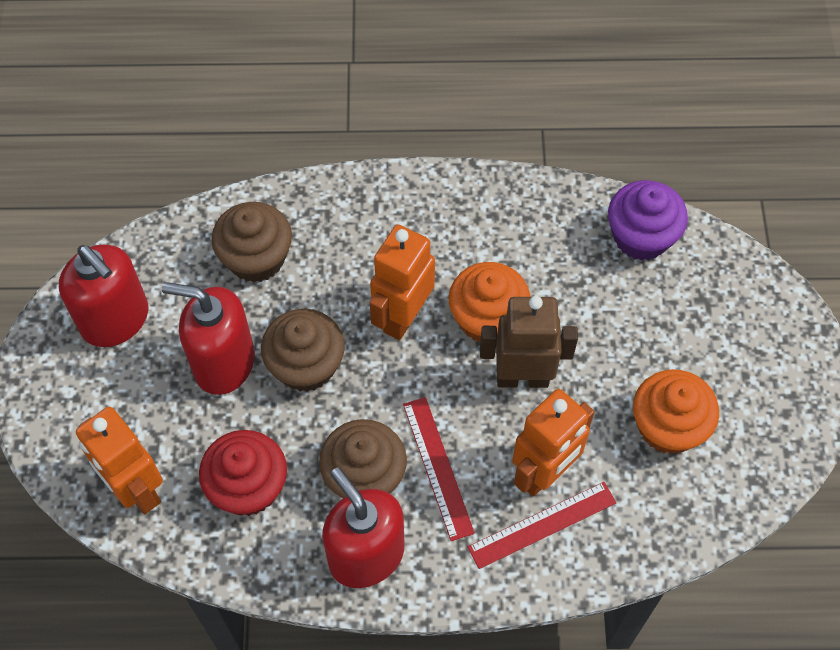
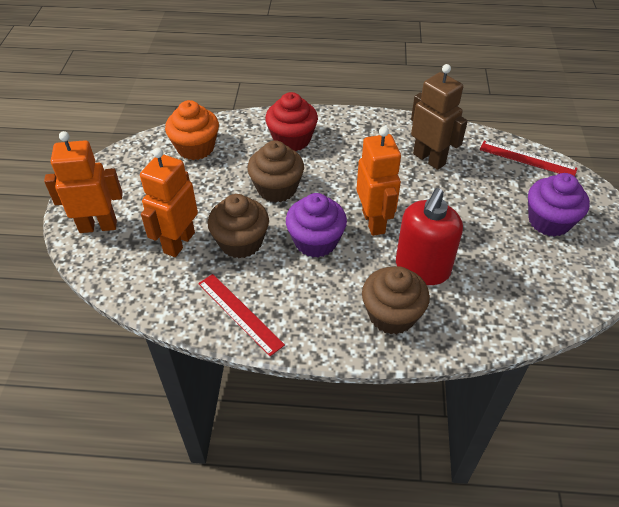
orange cupcake: 2 -> 1
purple cupcake: 1 -> 2
red soap dispenser: 3 -> 1

